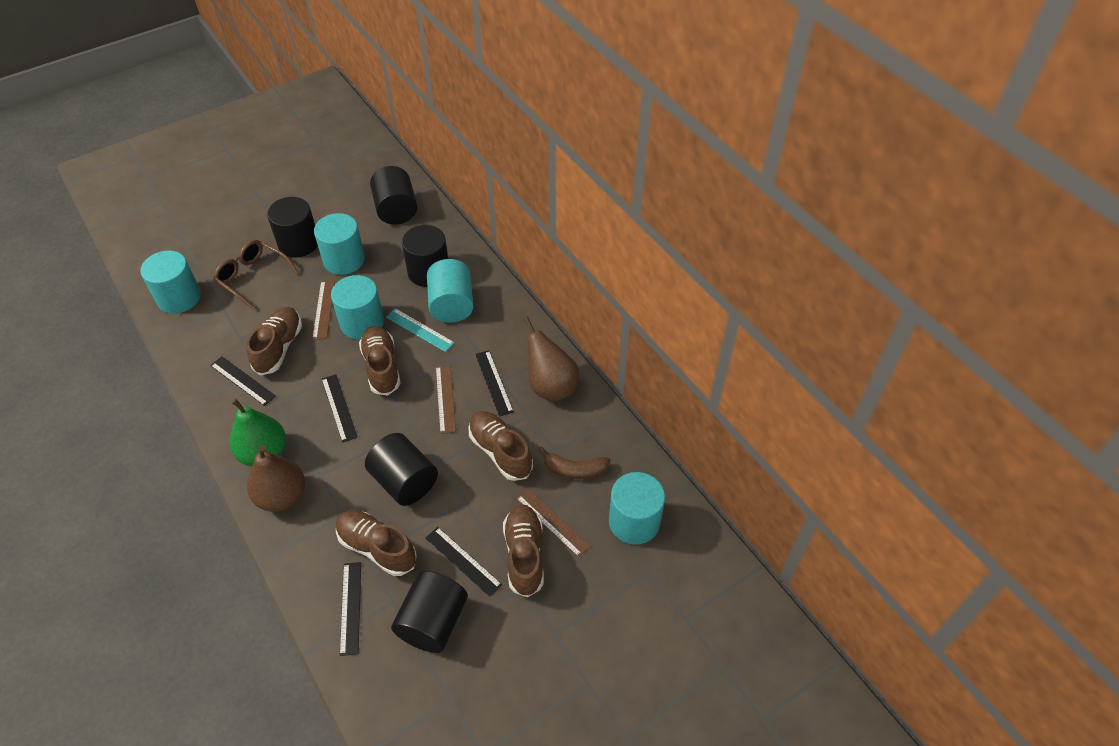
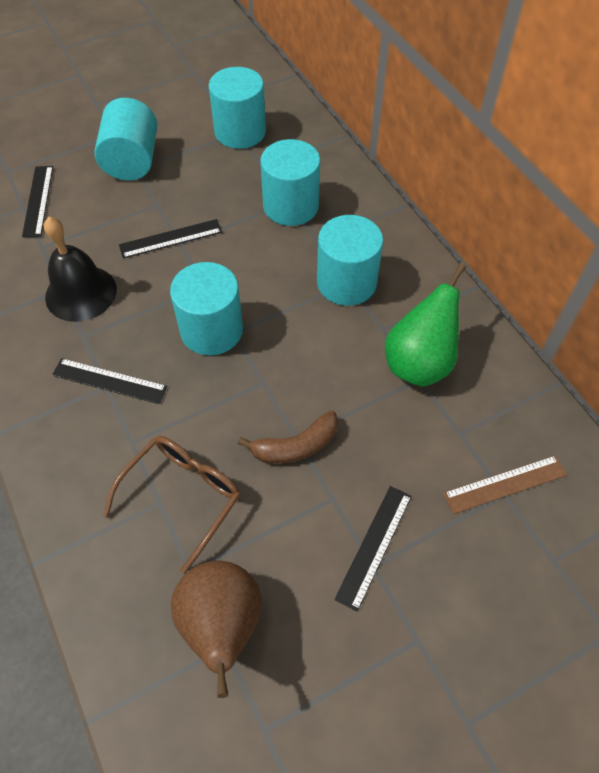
black bell: 0 -> 1
black cylinder: 5 -> 0
black ruler: 5 -> 4
brown pear: 2 -> 1
brown ruler: 3 -> 1
brown shoe: 5 -> 0
turquoise ruler: 1 -> 0

